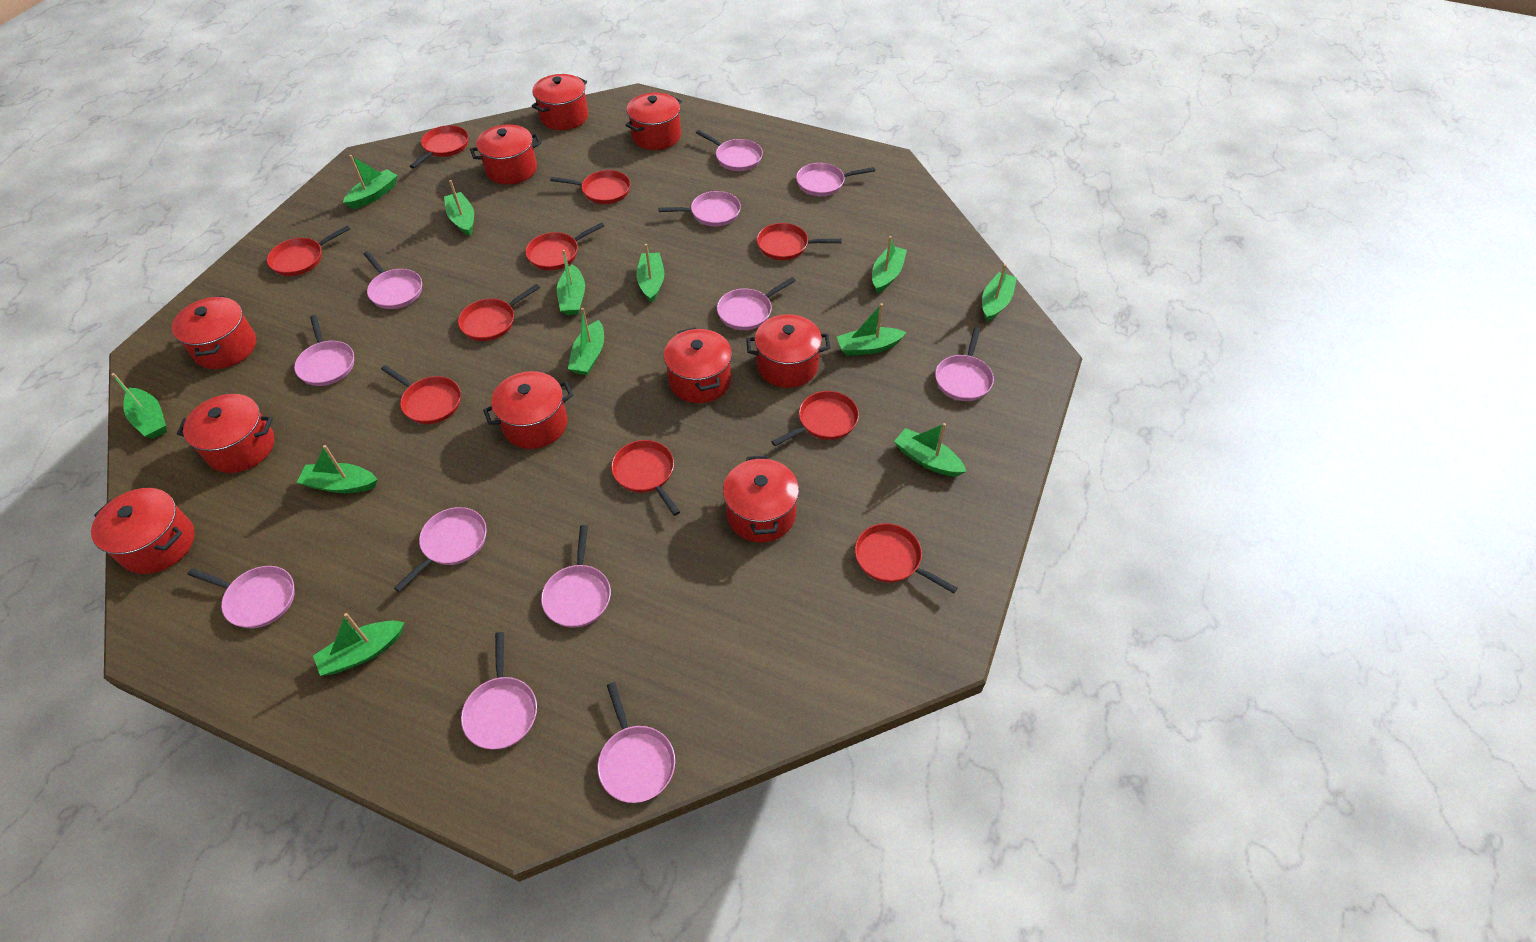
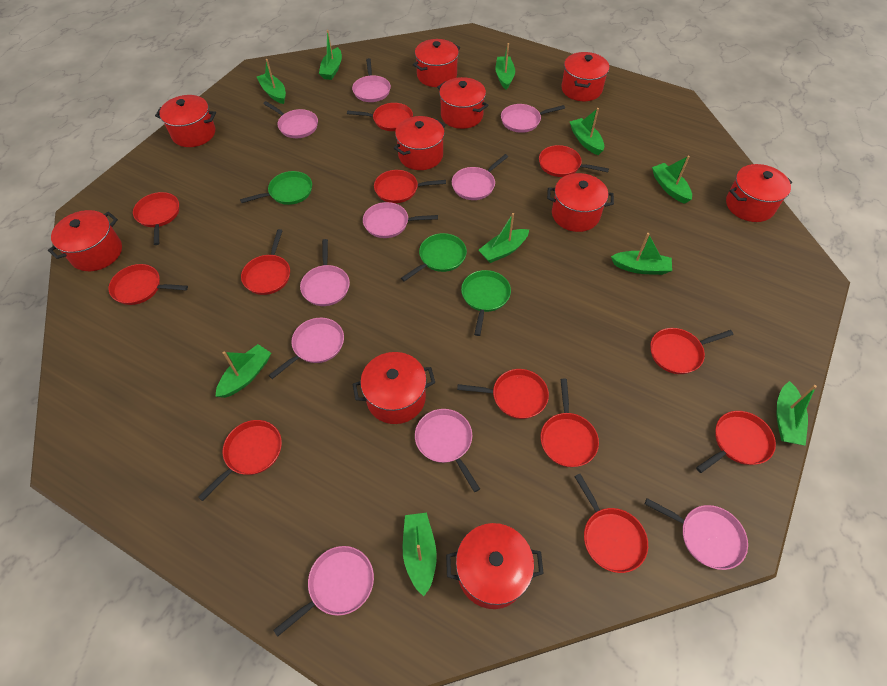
green boat: 12 -> 10
green pan: 0 -> 3
pink pan: 12 -> 10
red pan: 10 -> 12

